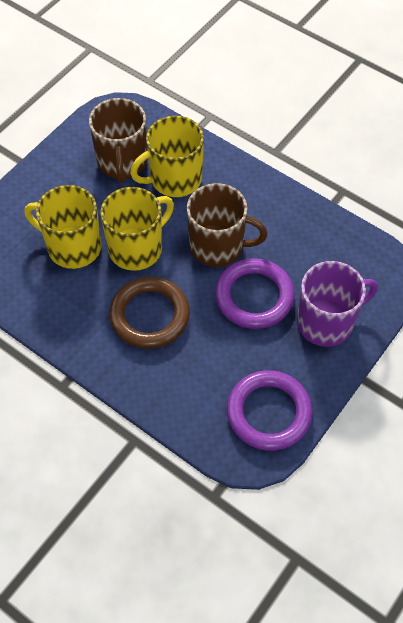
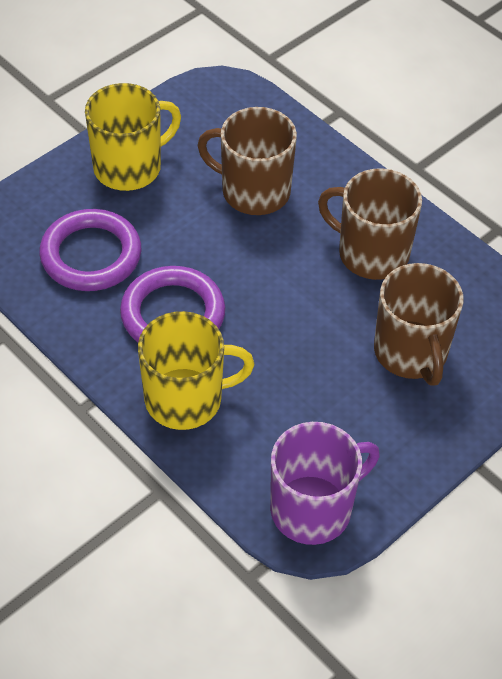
brown mug: 2 -> 3
brown ring: 1 -> 0
yellow mug: 3 -> 2

